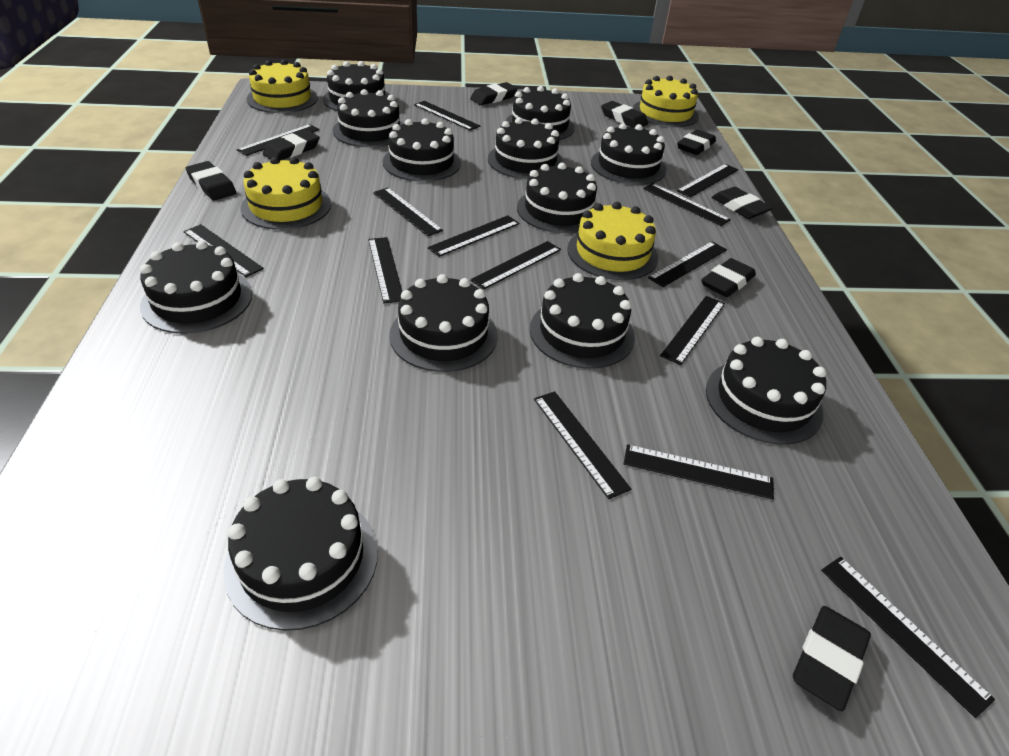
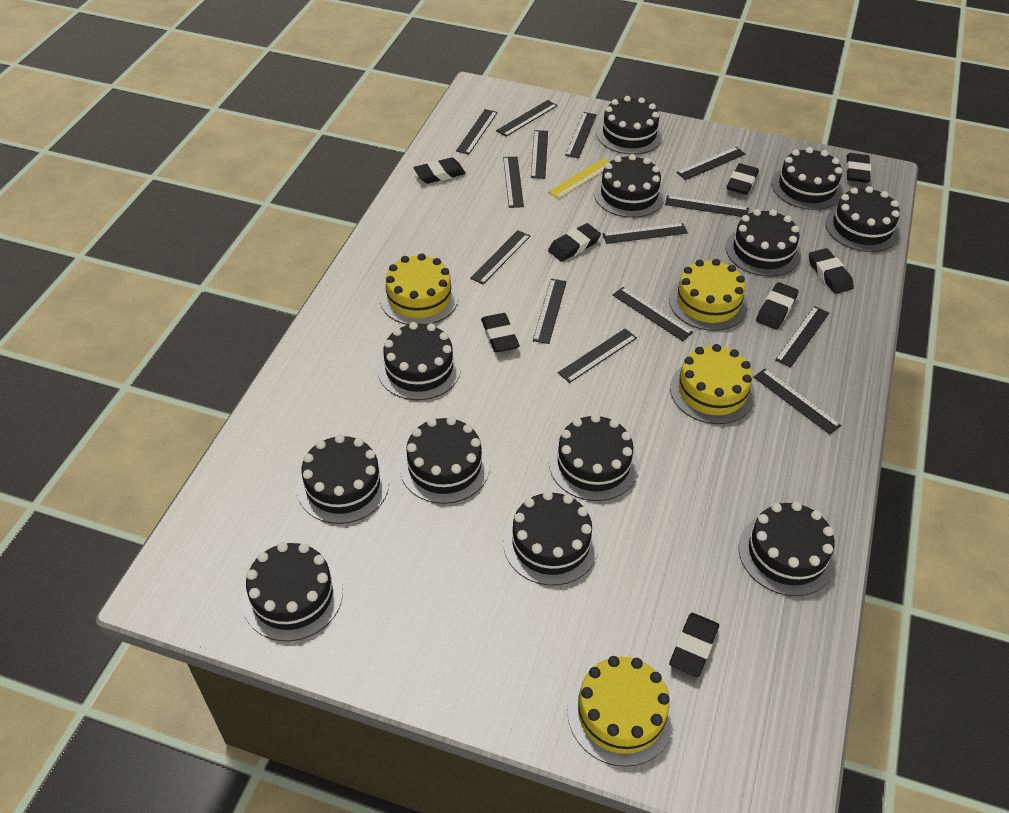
yellow ruler: 0 -> 1

